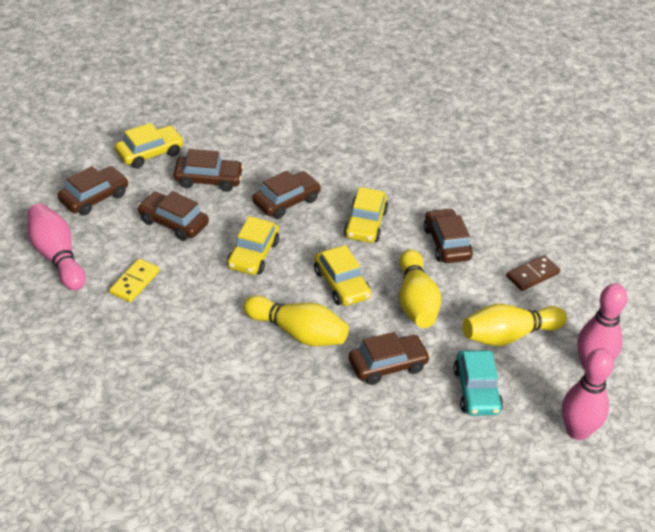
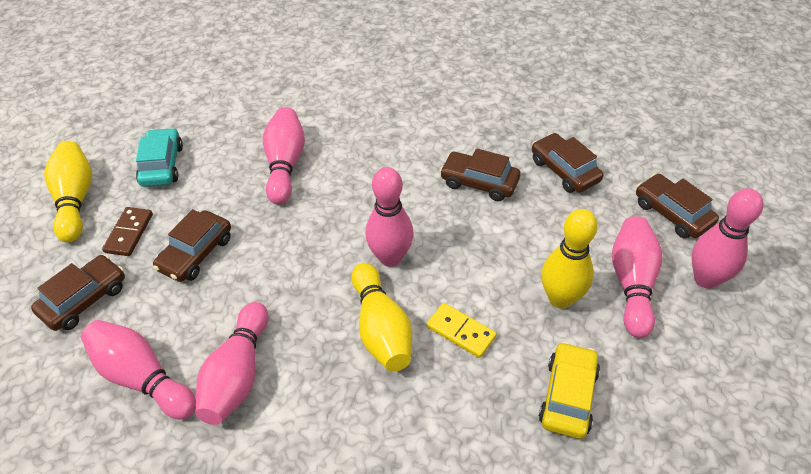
brown car: 6 -> 5
pink bowling pin: 3 -> 6
yellow car: 4 -> 1

